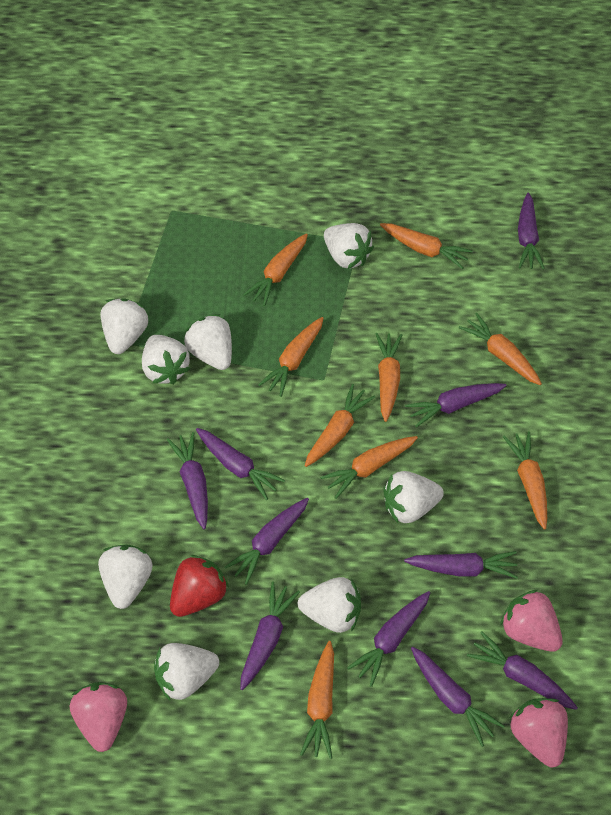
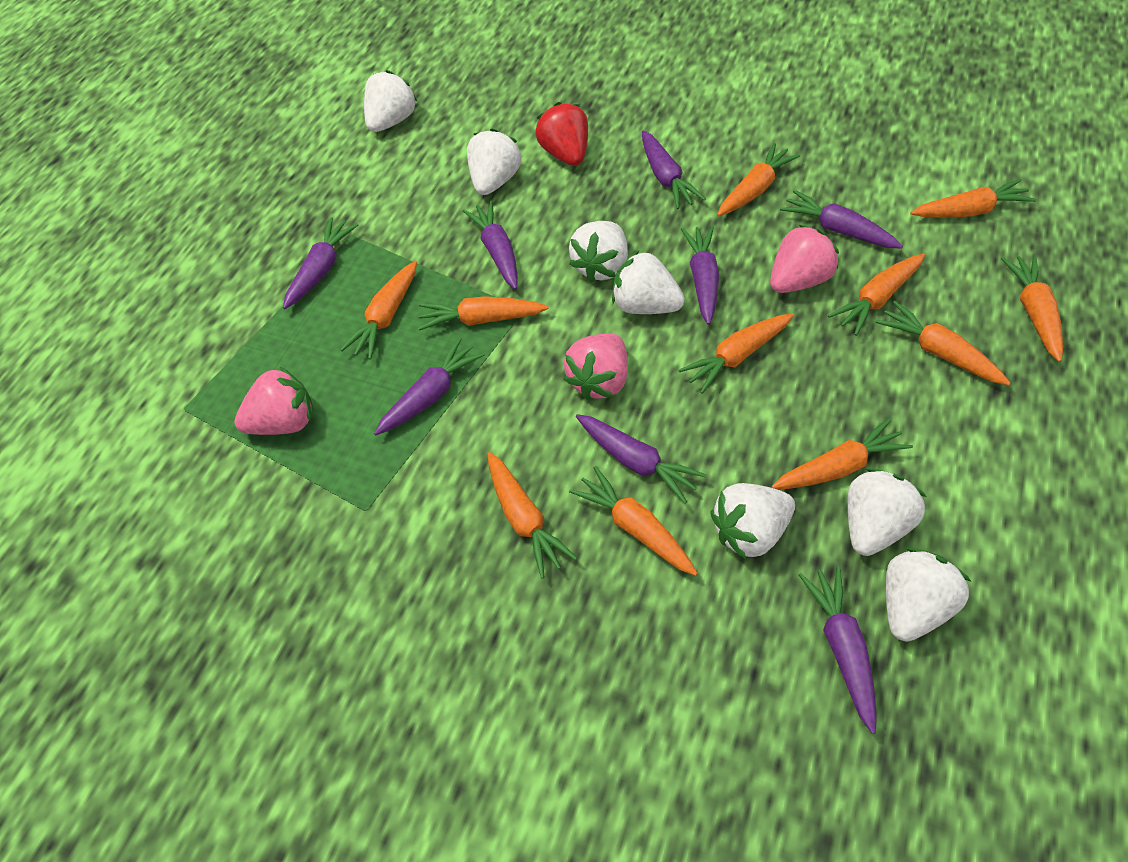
orange carrot: 9 -> 11
purple carrot: 10 -> 8
white strawberry: 8 -> 7

